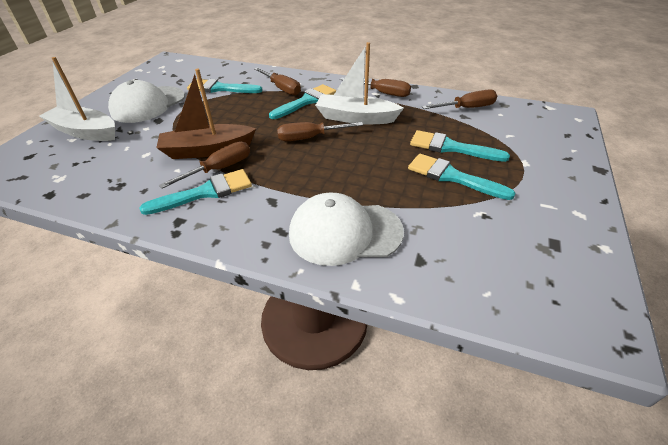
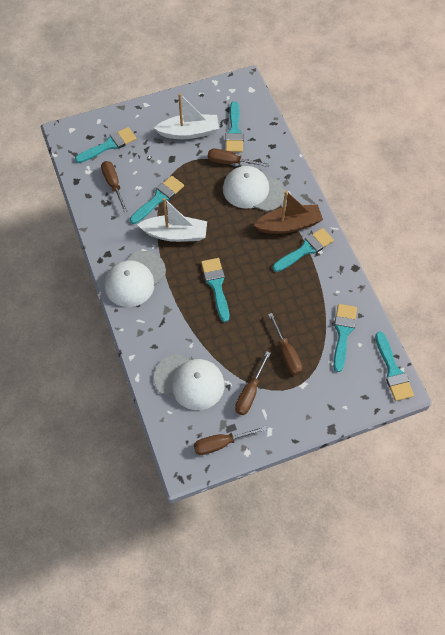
turquoise brush: 5 -> 7
white cap: 2 -> 3

